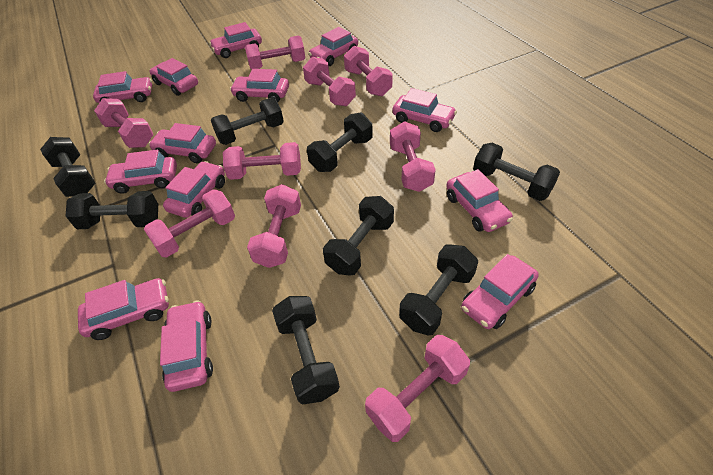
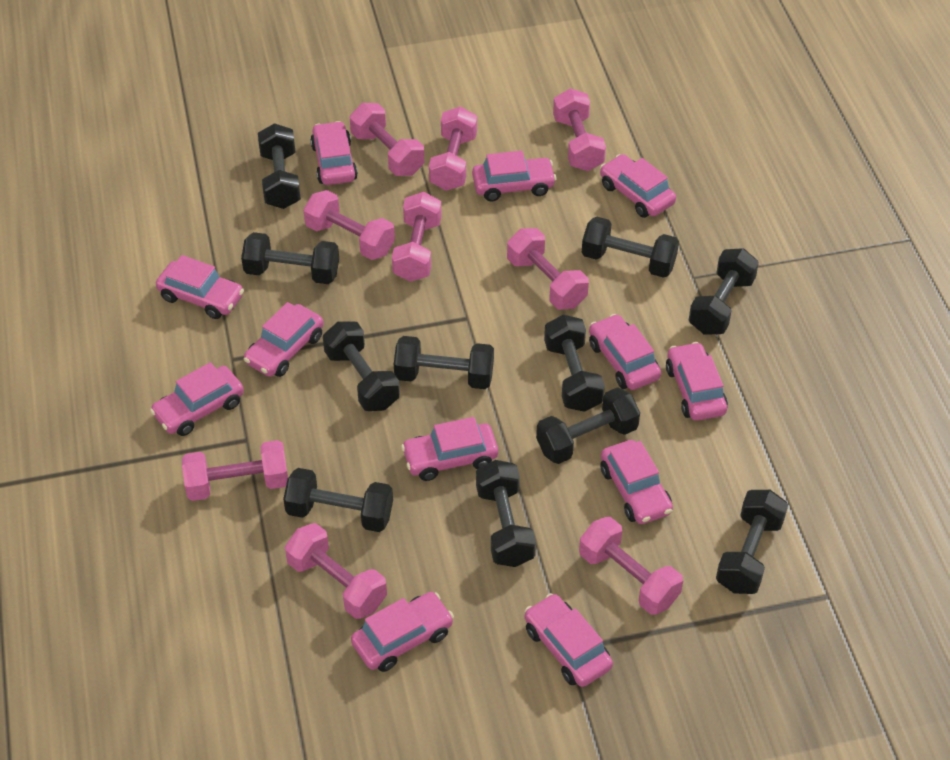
black dumbbell: 8 -> 11
pink car: 13 -> 12

